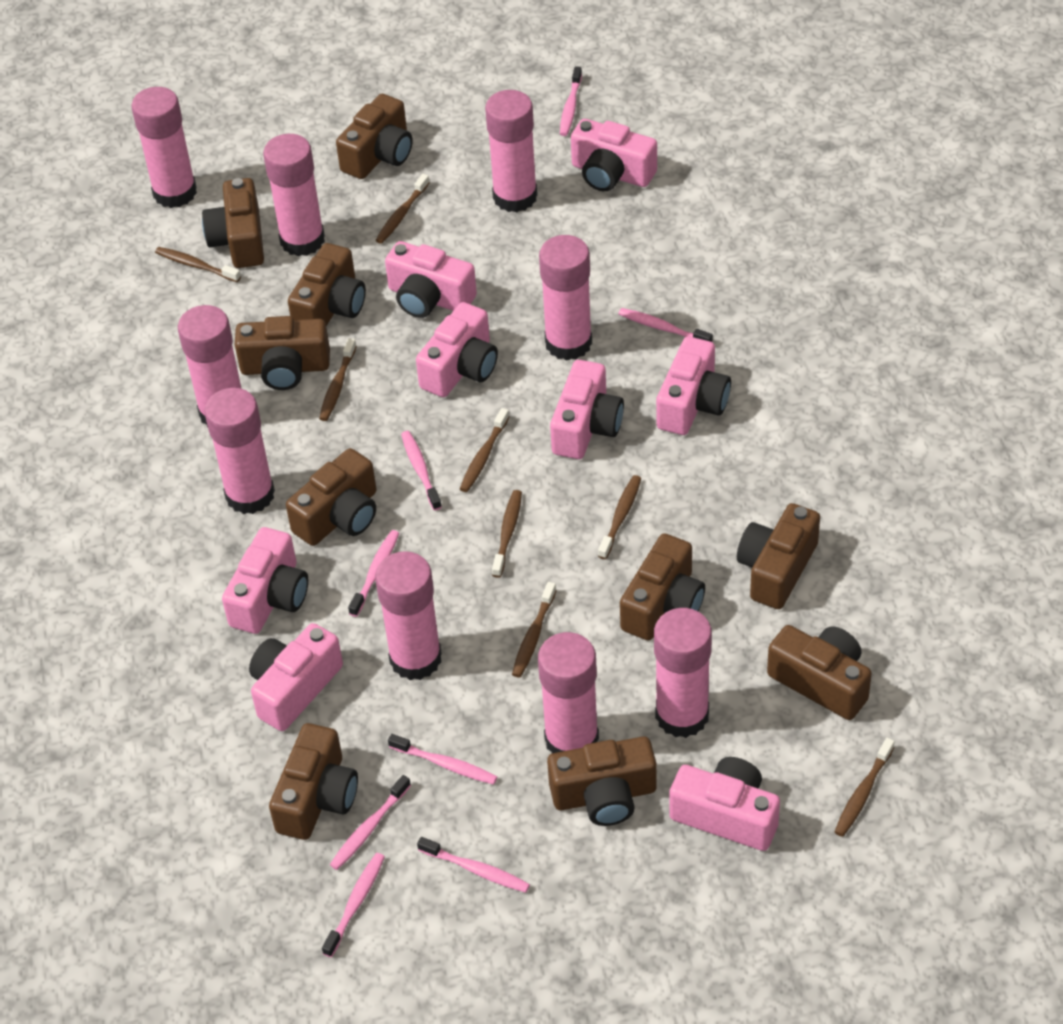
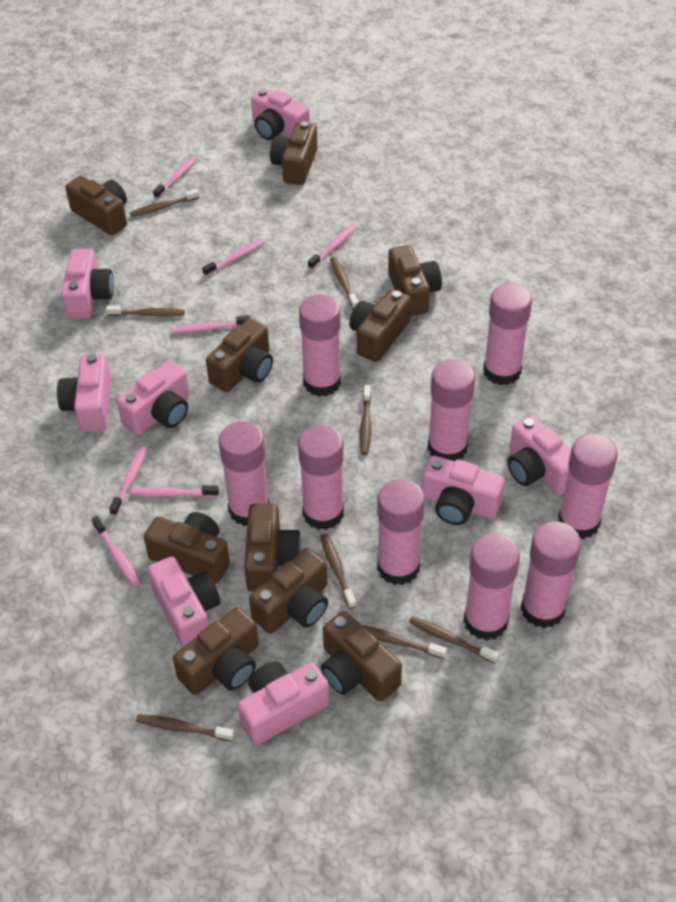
pink toothbrush: 8 -> 7

